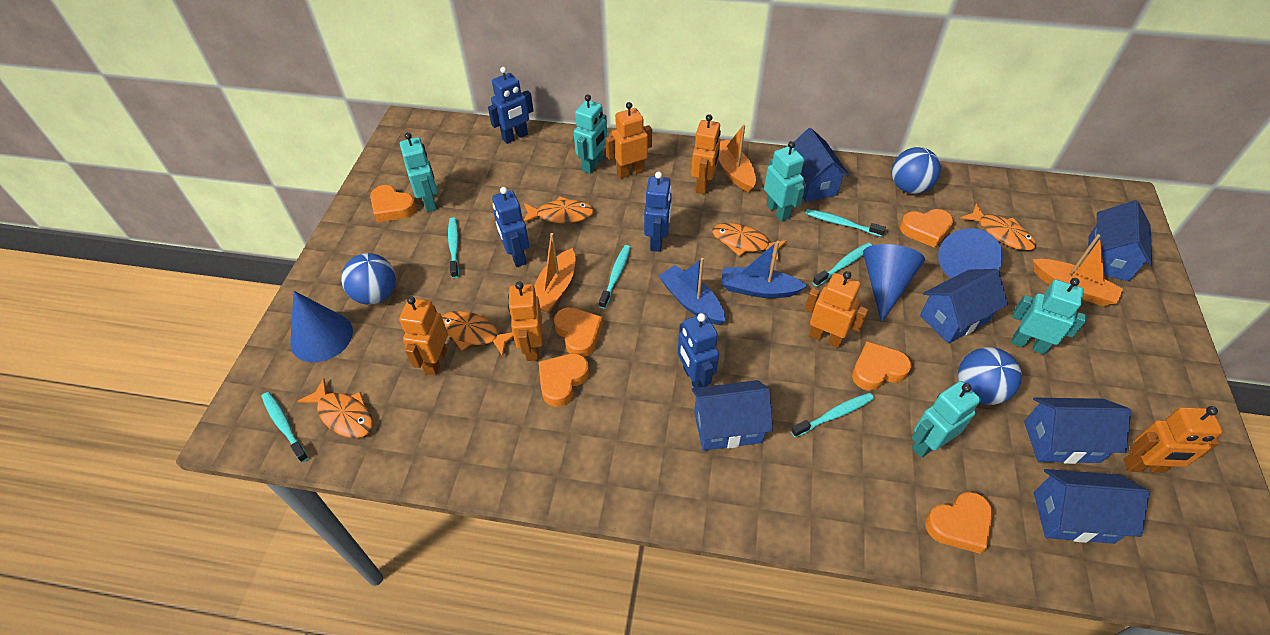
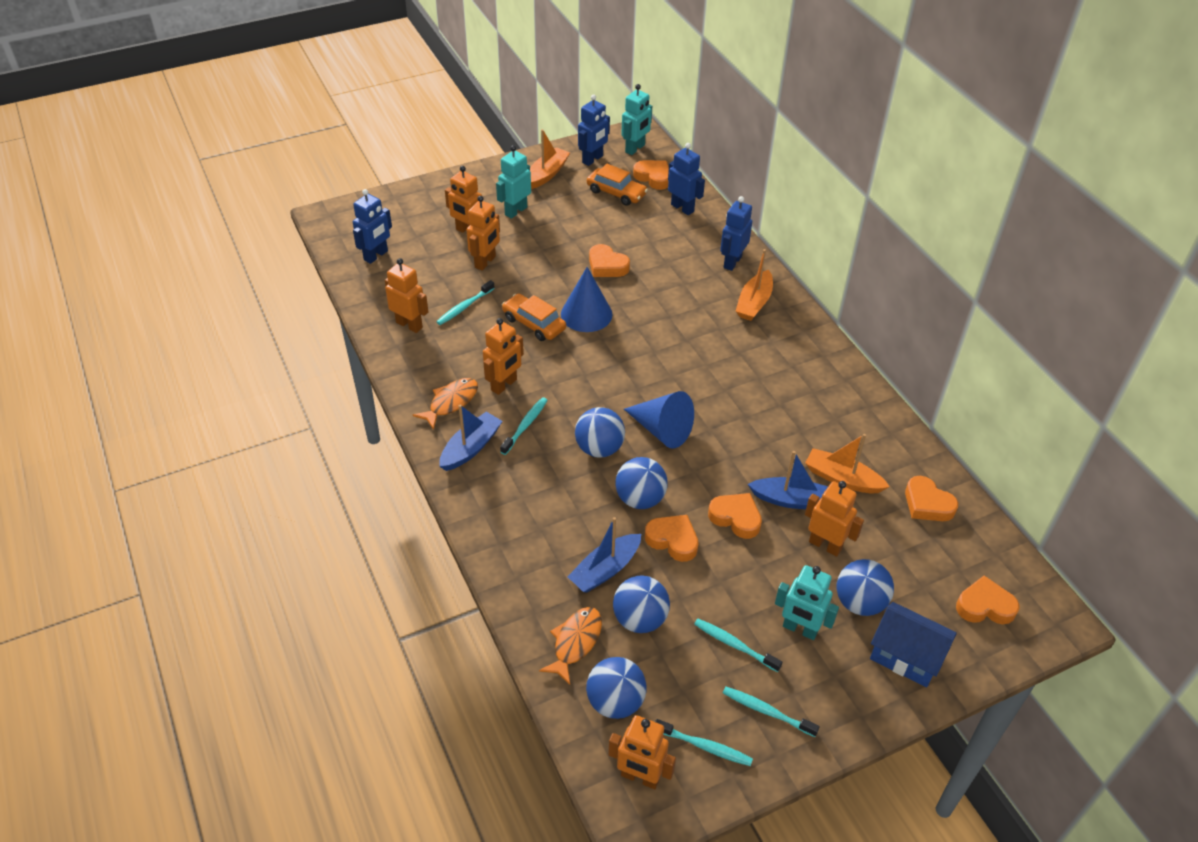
blue ball: 3 -> 5
blue boat: 2 -> 3
blue cone: 3 -> 2
blue house: 6 -> 1
orange car: 0 -> 2
orange fish: 5 -> 2
turquoise robot: 5 -> 3
turquoise toothbrush: 6 -> 5

